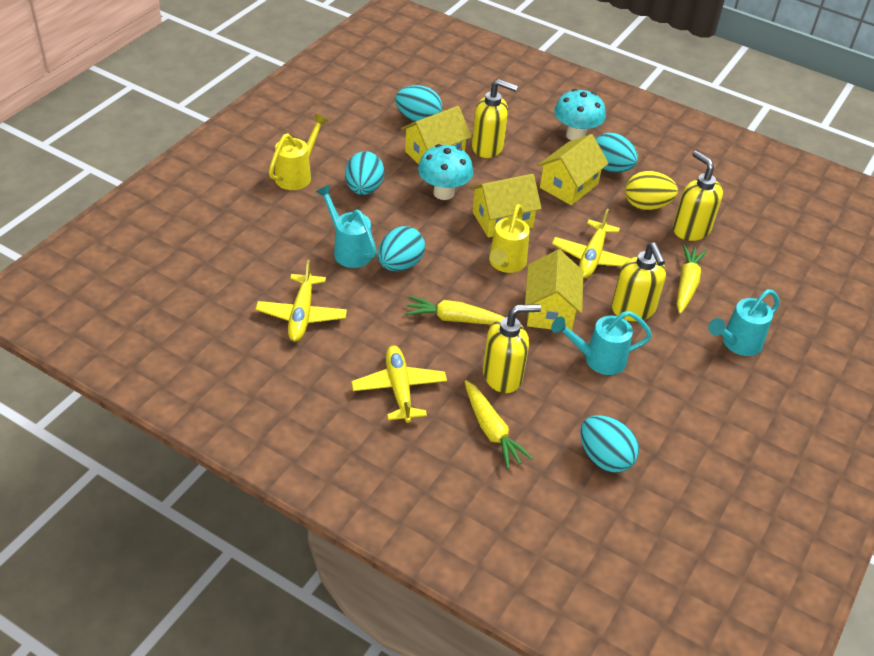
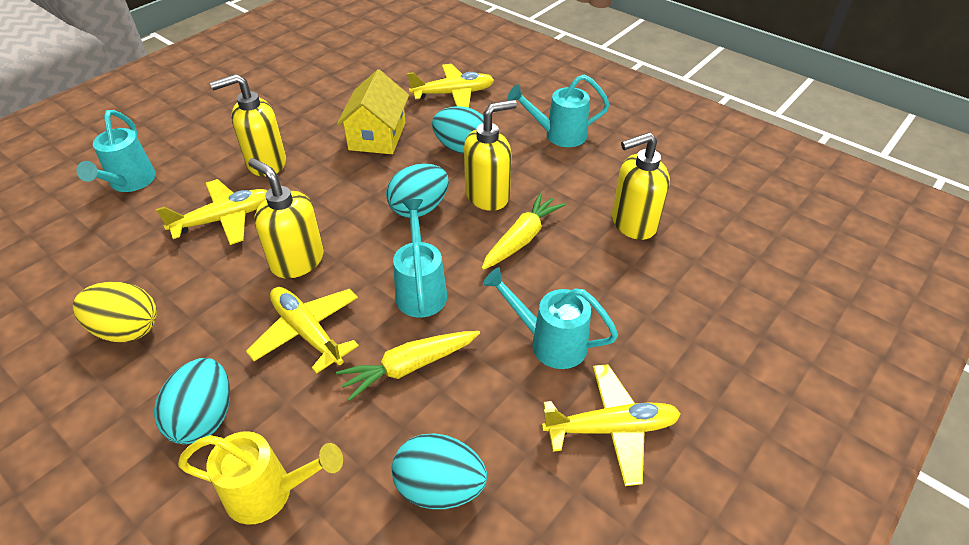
turquoise egg: 5 -> 4
turquoise mushroom: 2 -> 0
turquoise watering can: 3 -> 4
yellow carrot: 3 -> 2
yellow house: 4 -> 1
yellow plane: 3 -> 4
yellow watering can: 2 -> 1

